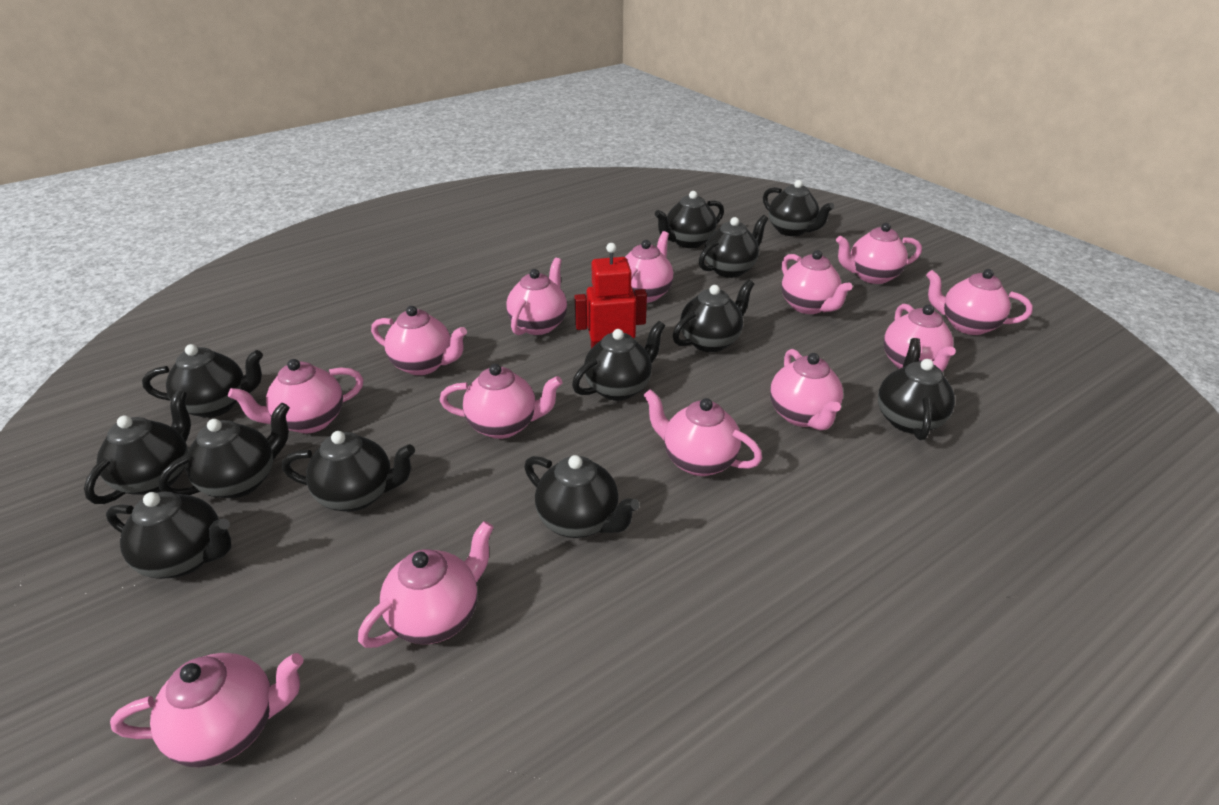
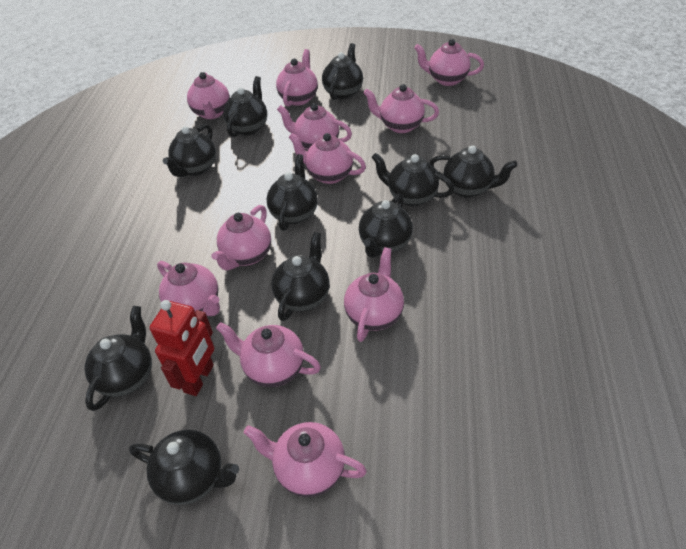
black teapot: 12 -> 10
pink teapot: 13 -> 11

